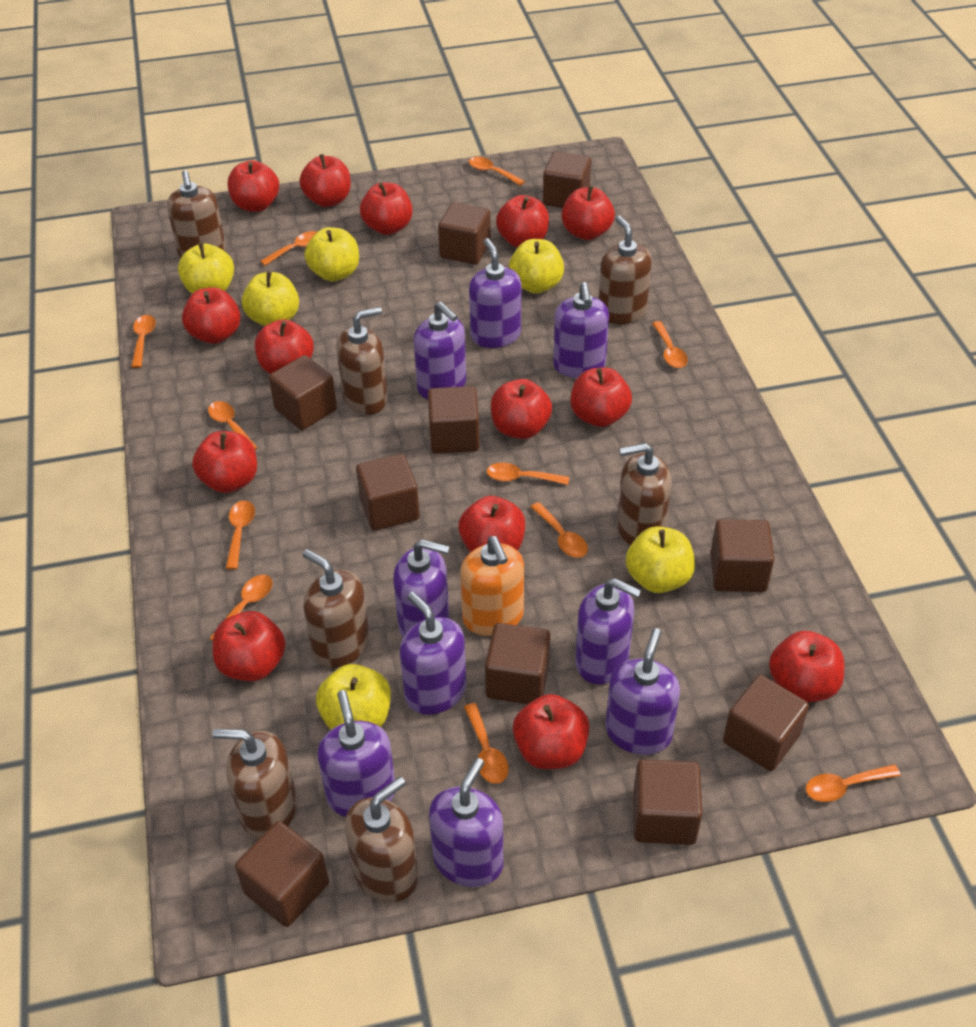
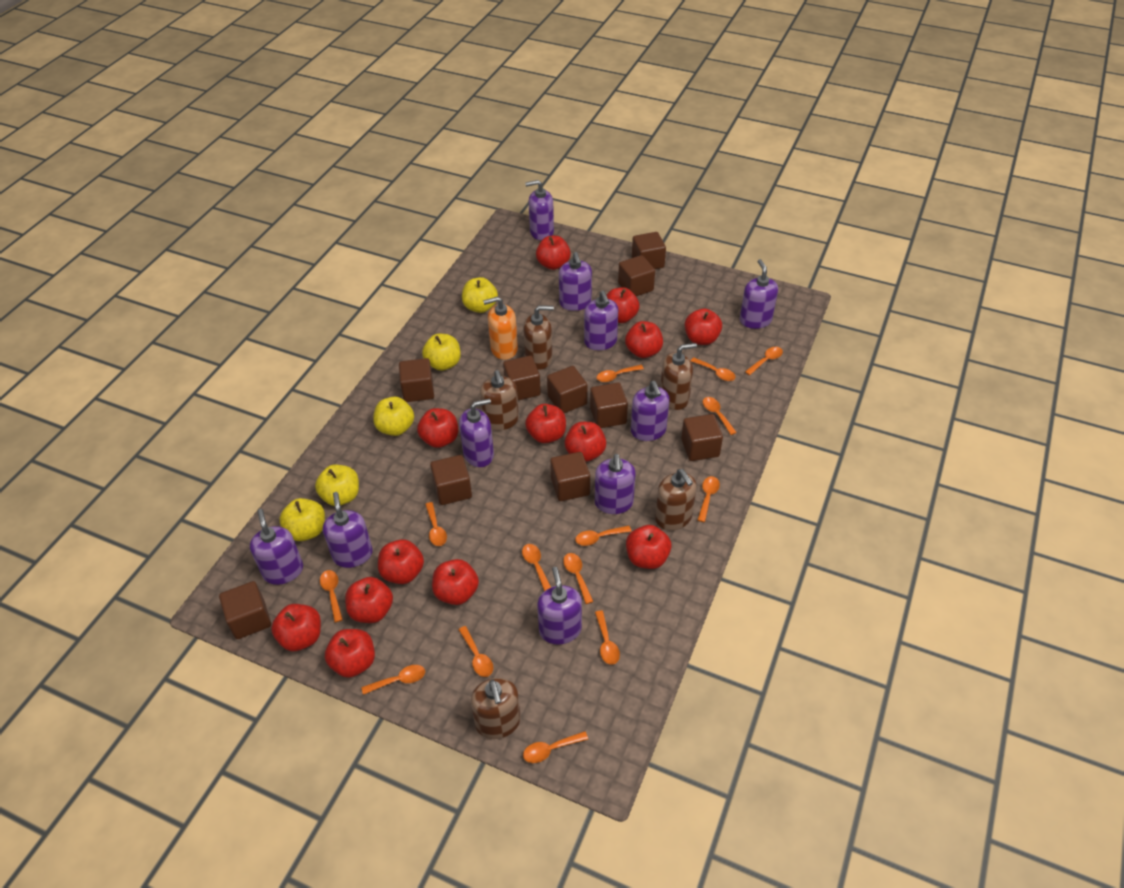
brown soap dispenser: 7 -> 5
orange spoon: 11 -> 14
purple soap dispenser: 9 -> 10
red apple: 14 -> 13
yellow apple: 6 -> 5

